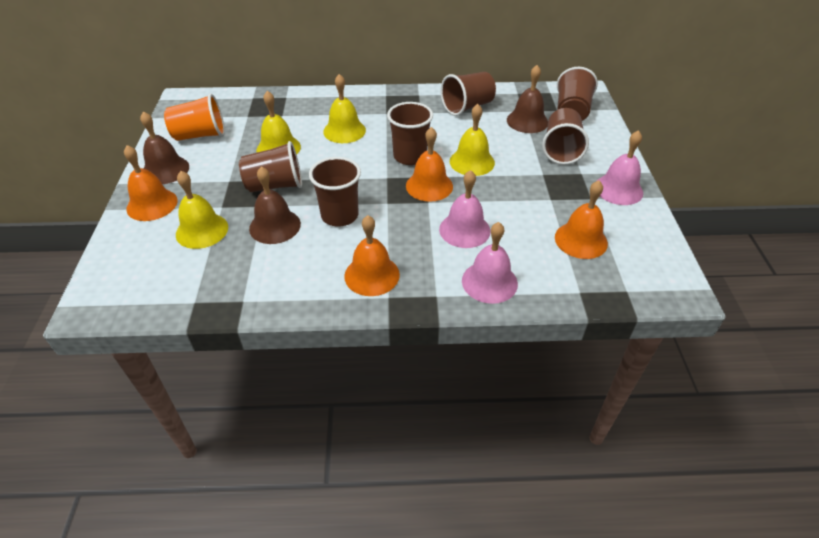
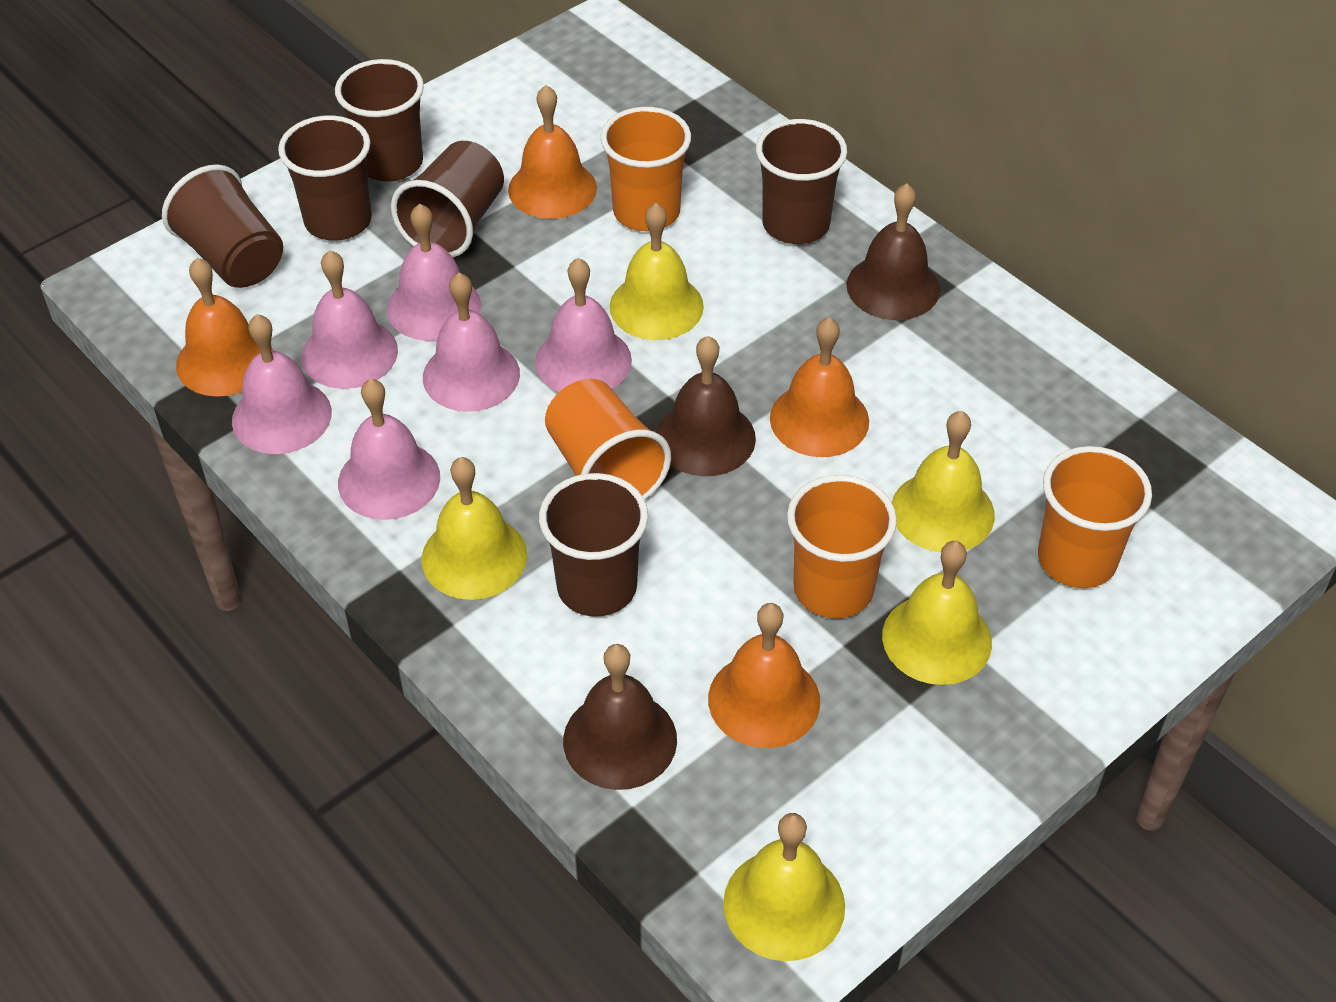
orange cup: 1 -> 4
pink bell: 3 -> 6
yellow bell: 4 -> 5

